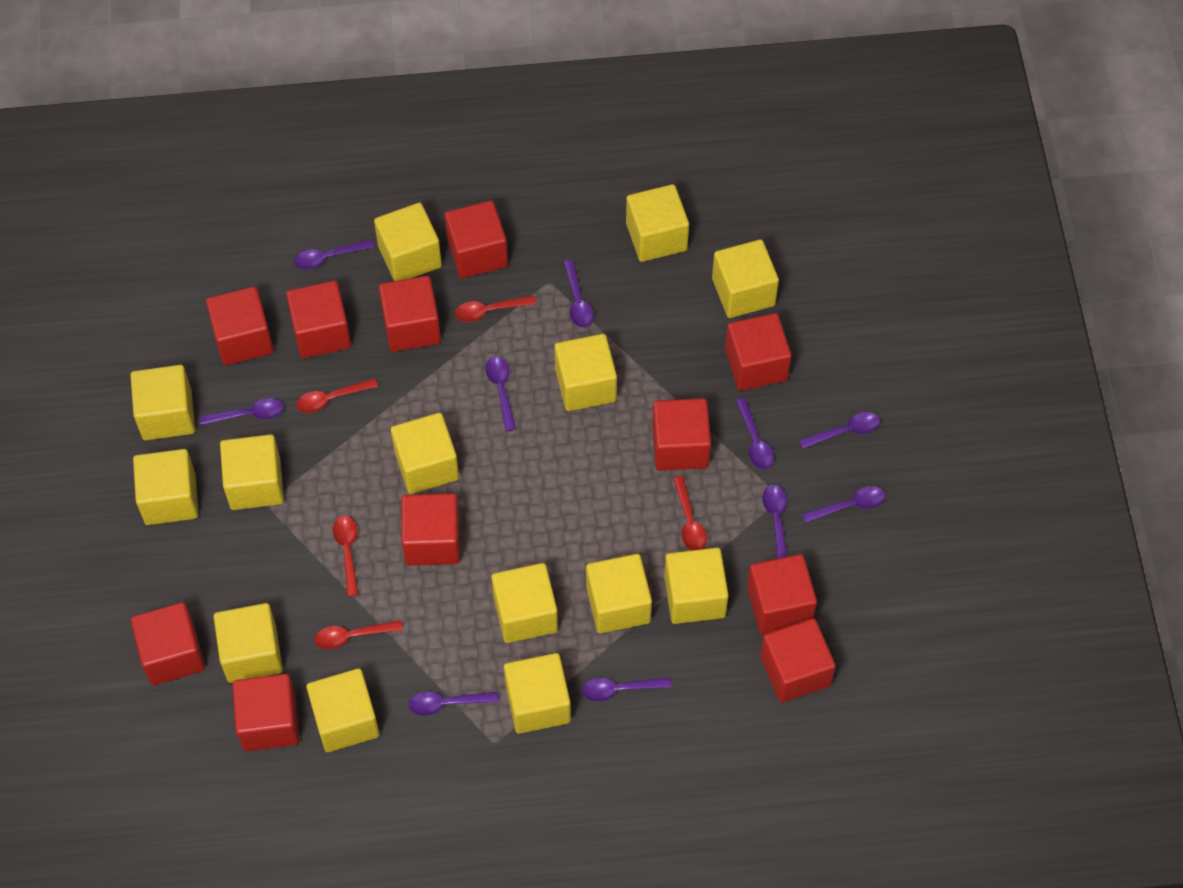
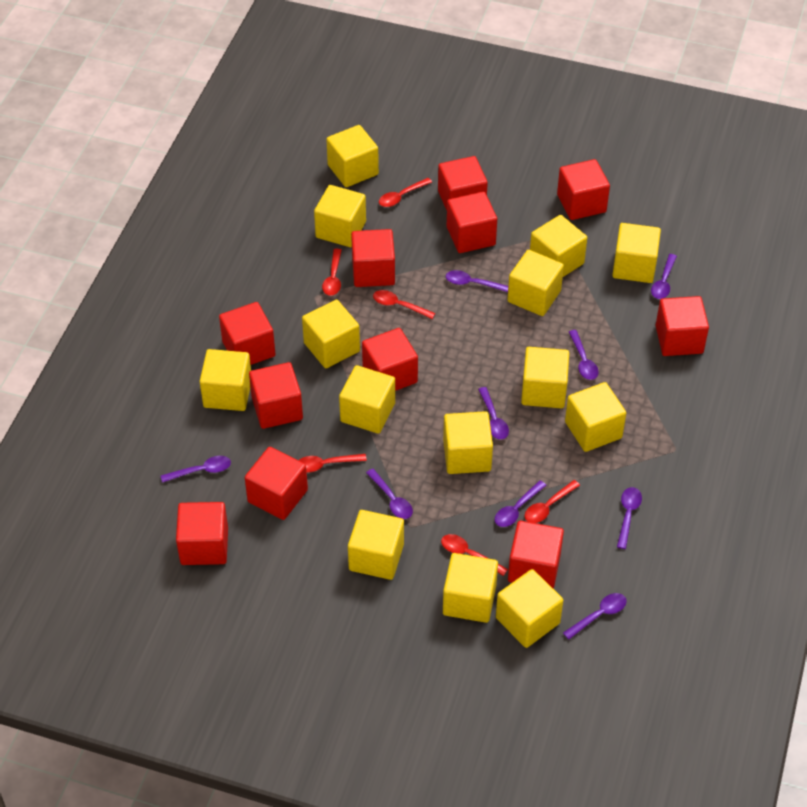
purple spoon: 10 -> 9
red spoon: 5 -> 6

